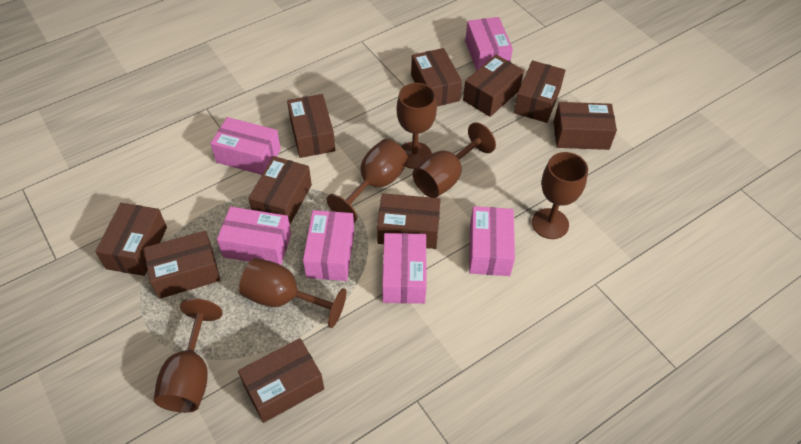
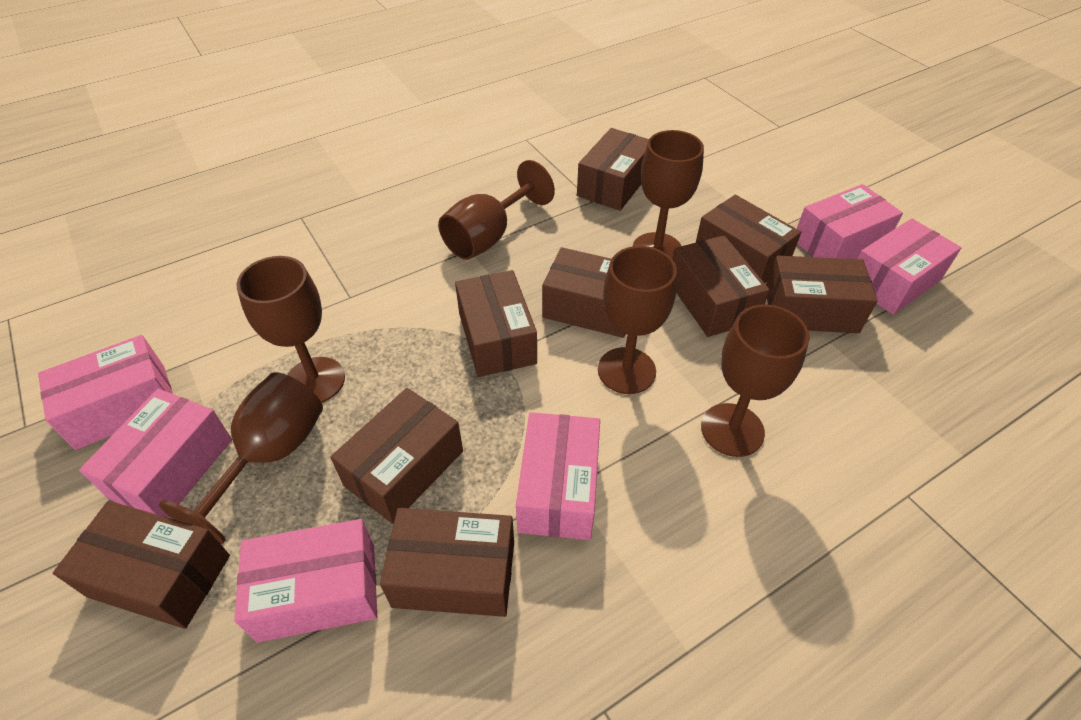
brown box: 10 -> 9

